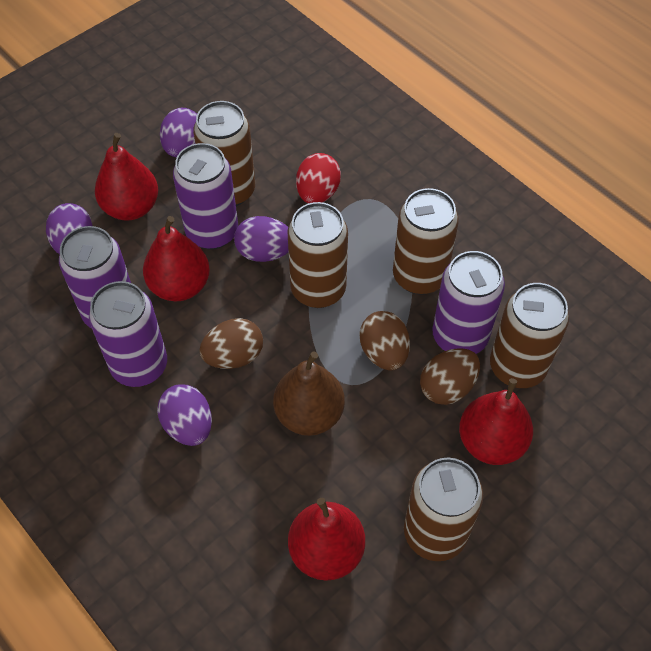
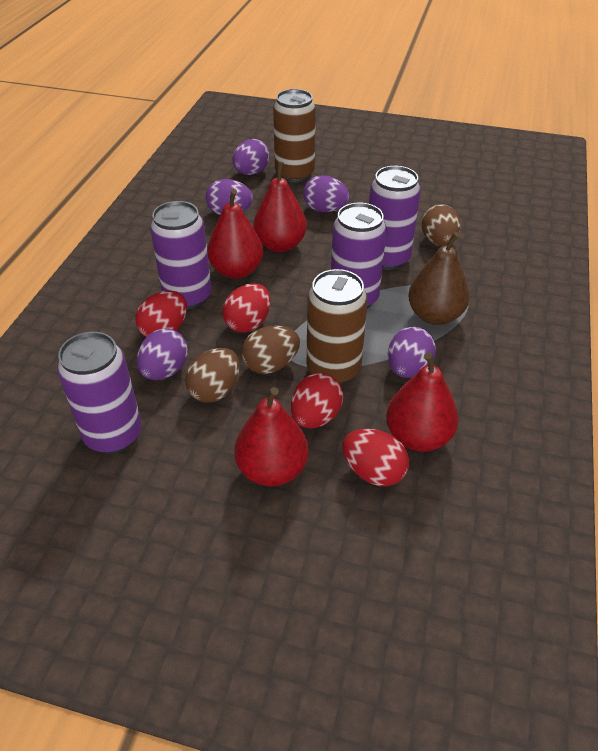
brown can: 5 -> 2
purple egg: 4 -> 5
red egg: 1 -> 4

